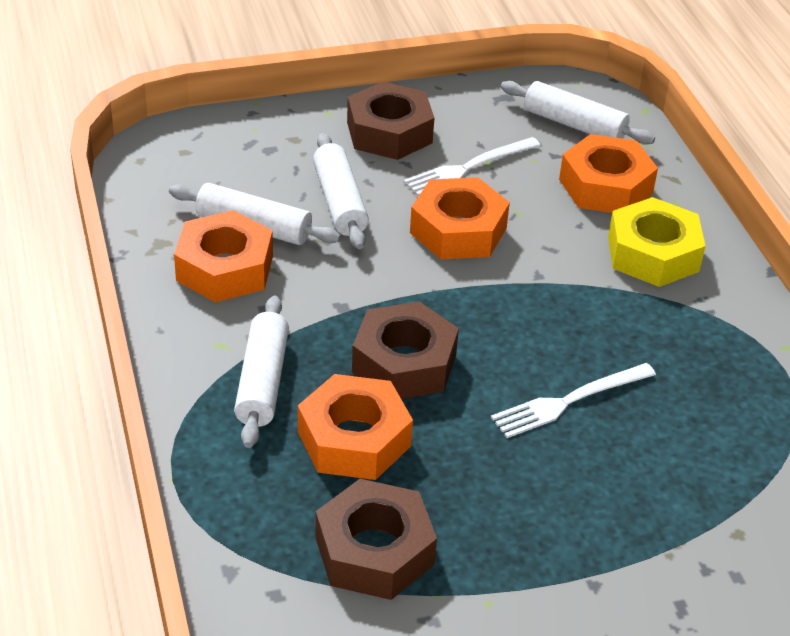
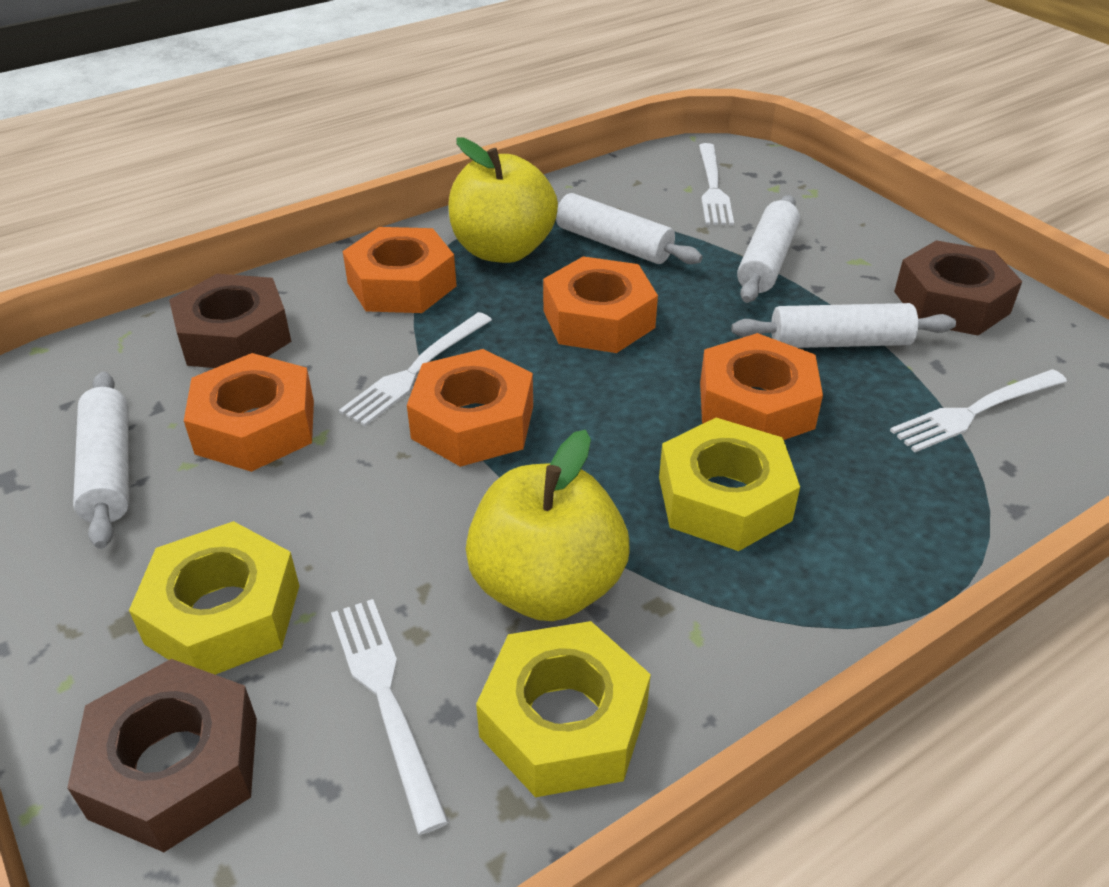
orange nut: 4 -> 5
white fork: 2 -> 4
yellow apple: 0 -> 2
yellow nut: 1 -> 3

